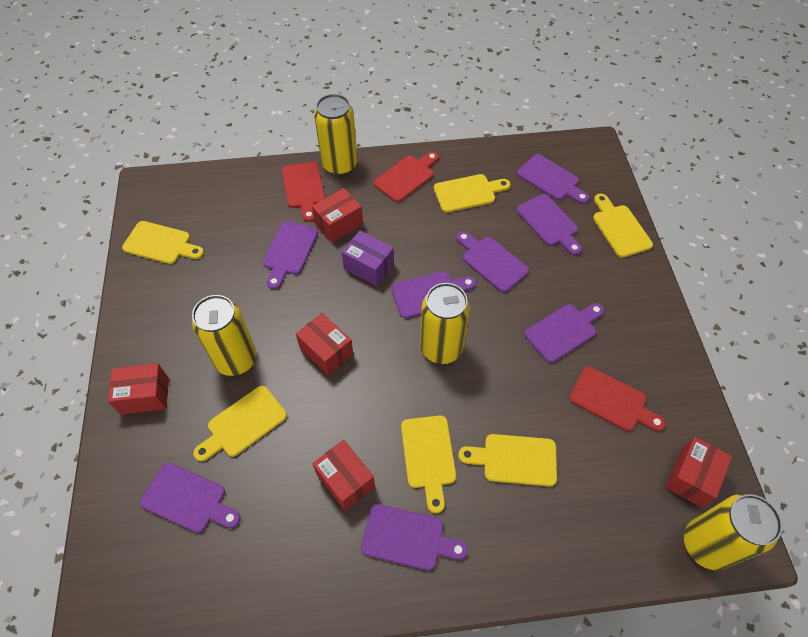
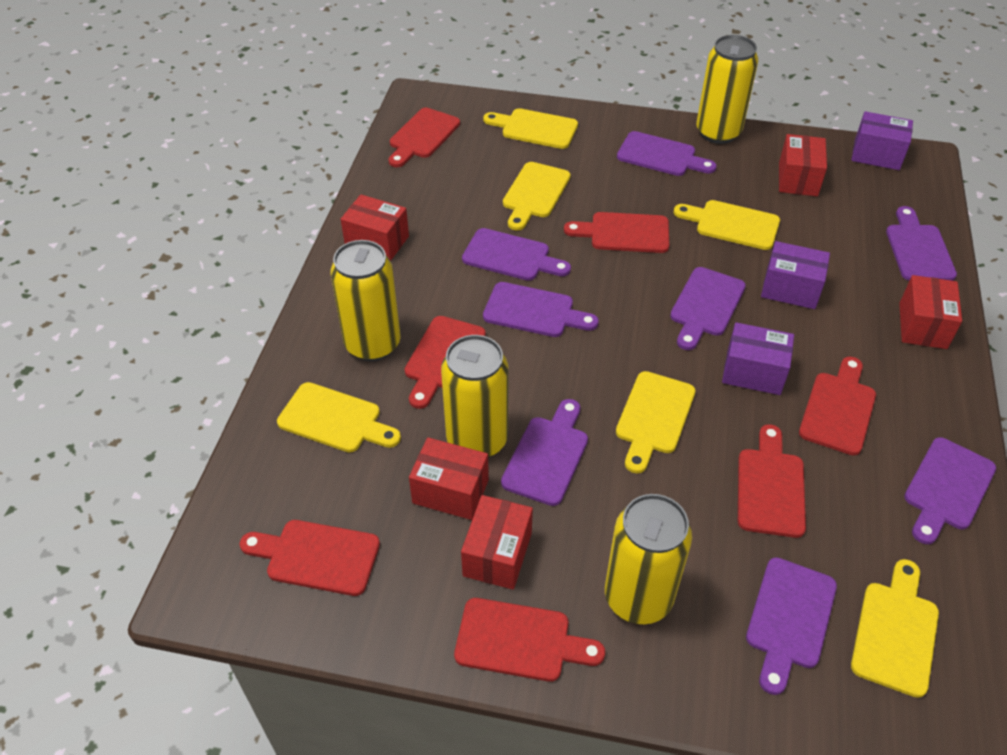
purple box: 1 -> 3
red cutting board: 3 -> 7

